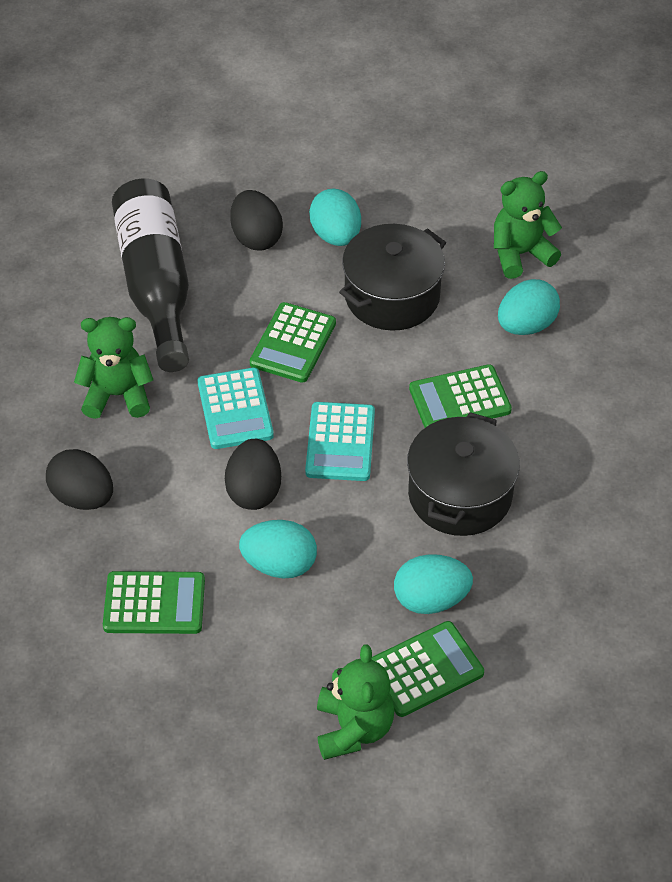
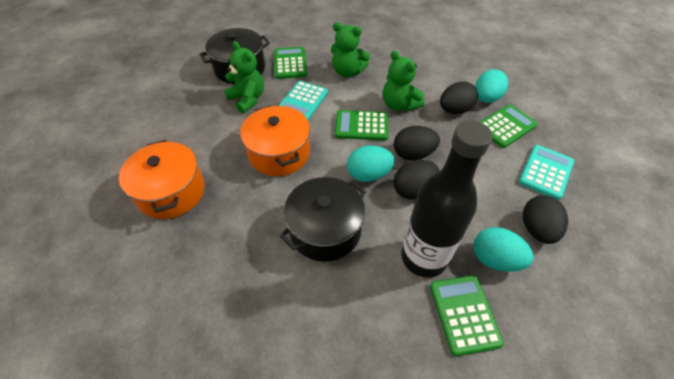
black egg: 3 -> 4
orange pot: 0 -> 2
turquoise egg: 4 -> 3

